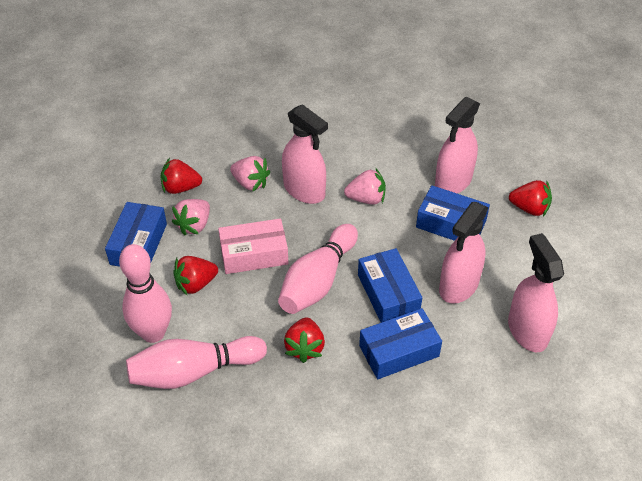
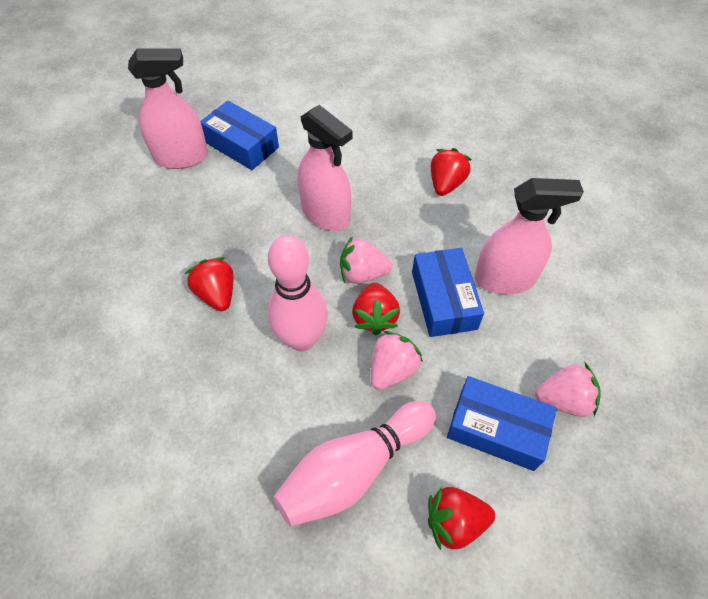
blue box: 4 -> 3
pink bowling pin: 3 -> 2
pink box: 1 -> 0
pink spray bottle: 4 -> 3

